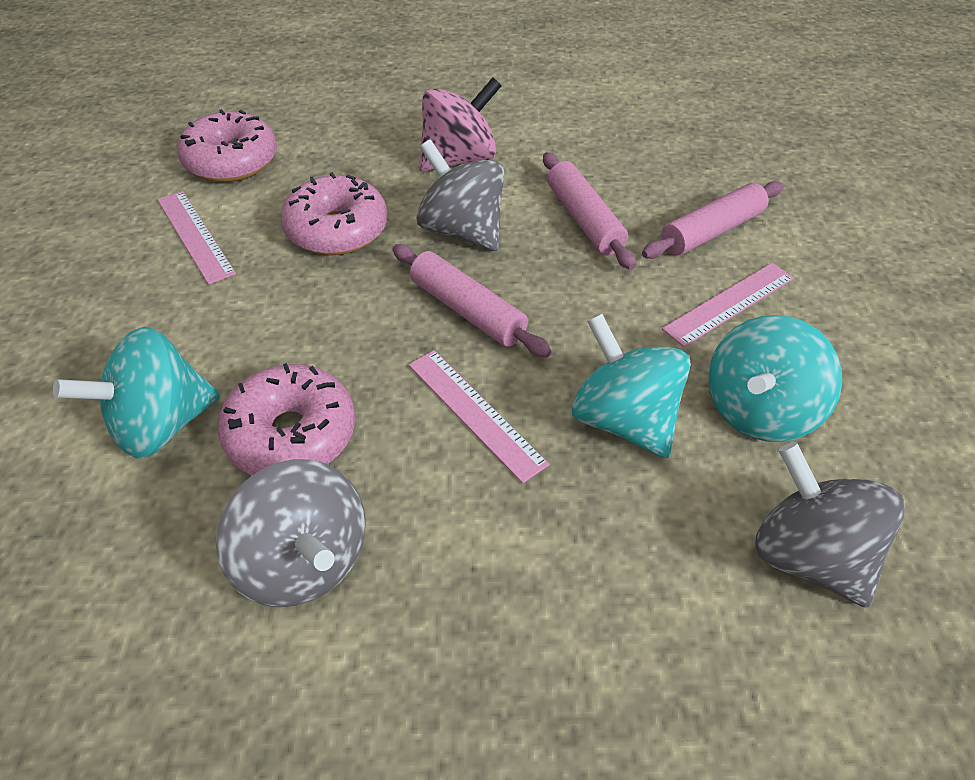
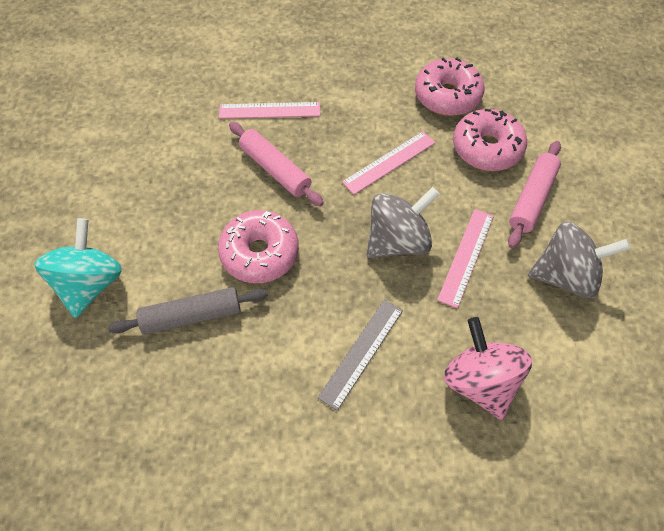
grey rolling pin: 0 -> 1
grey ruler: 0 -> 1
grey spinning top: 3 -> 2
pink rolling pin: 3 -> 2
turquoise spinning top: 3 -> 1

